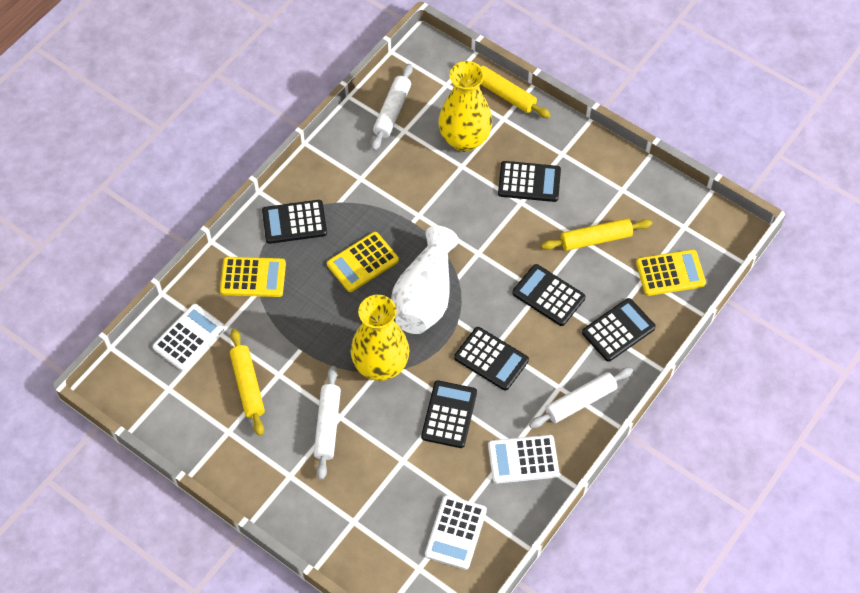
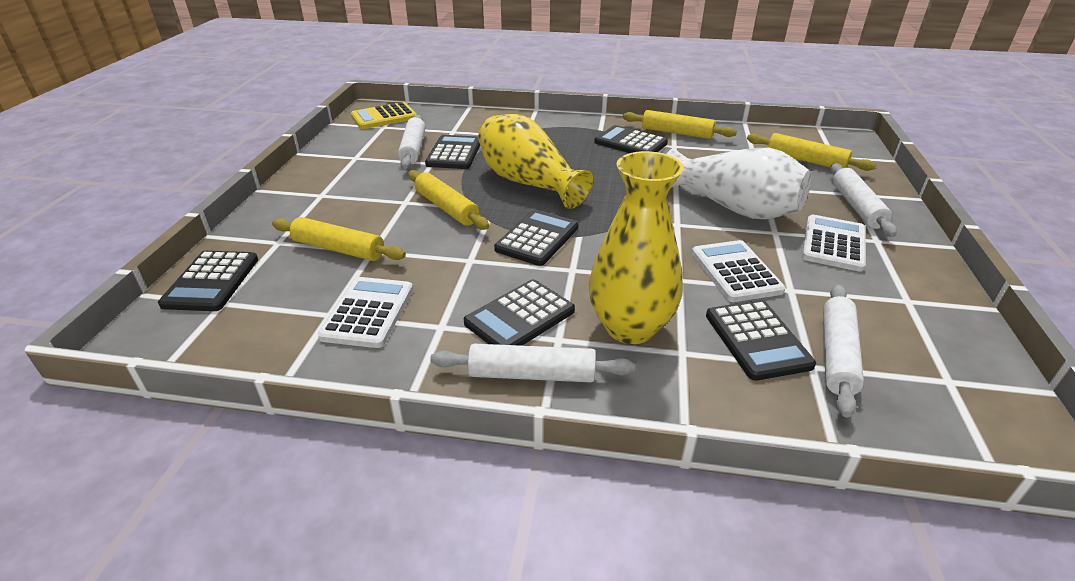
white rolling pin: 3 -> 4
yellow calculator: 3 -> 1
yellow rolling pin: 3 -> 4

